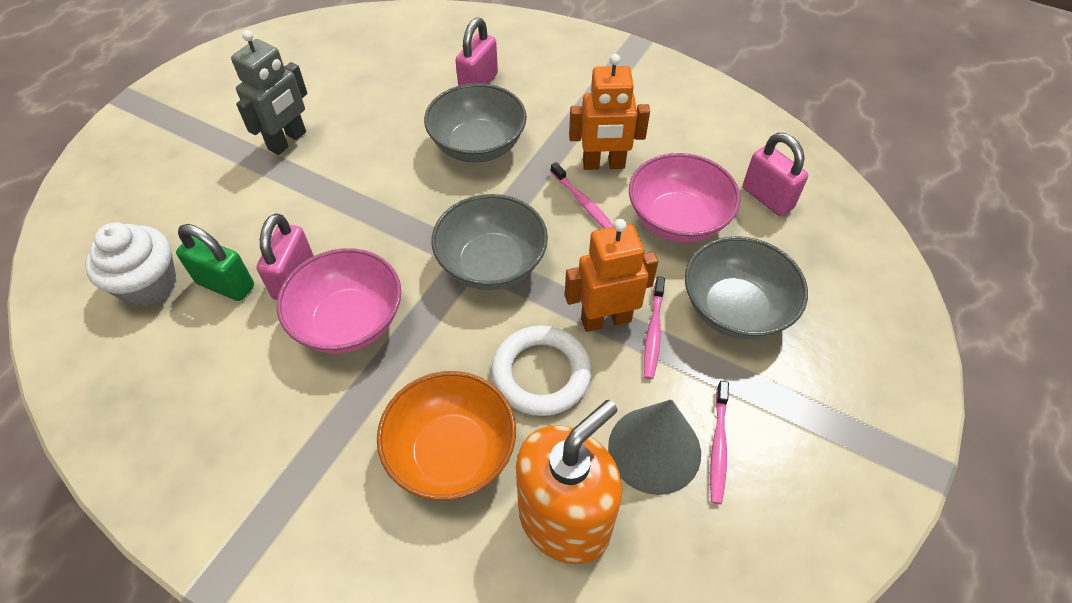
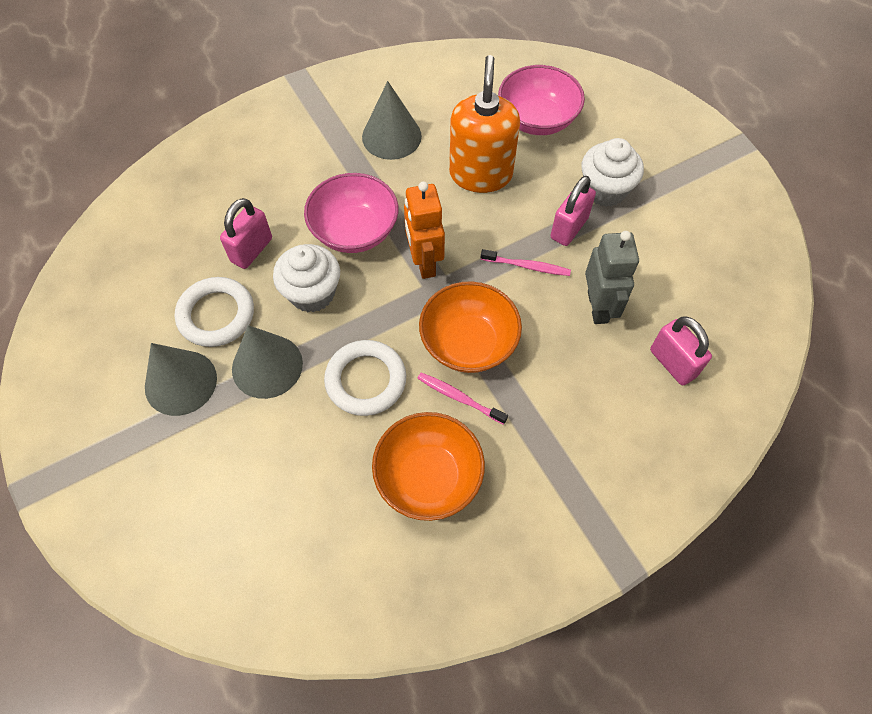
green padlock: 1 -> 0
grey bowl: 3 -> 0
grey cone: 1 -> 3
orange bowl: 1 -> 2
orange robot: 2 -> 1
pink toothbrush: 3 -> 2
white cupcake: 1 -> 2
white ring: 1 -> 2

